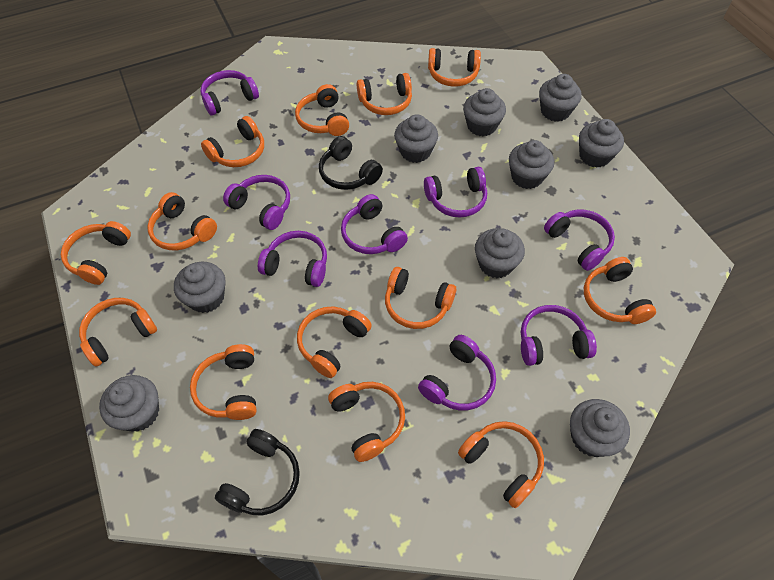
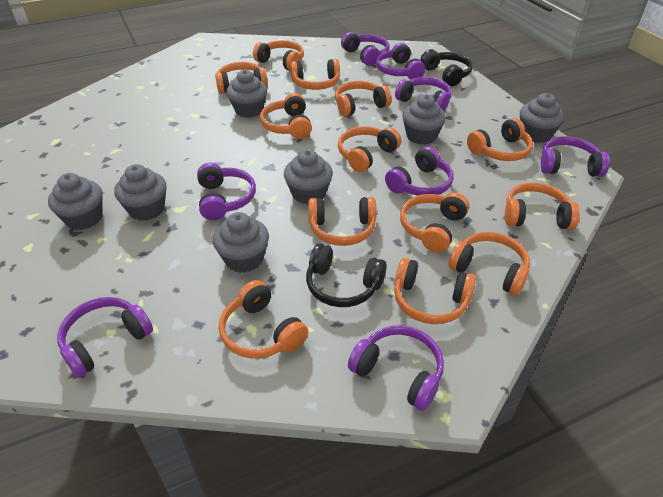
grey cupcake: 9 -> 7

